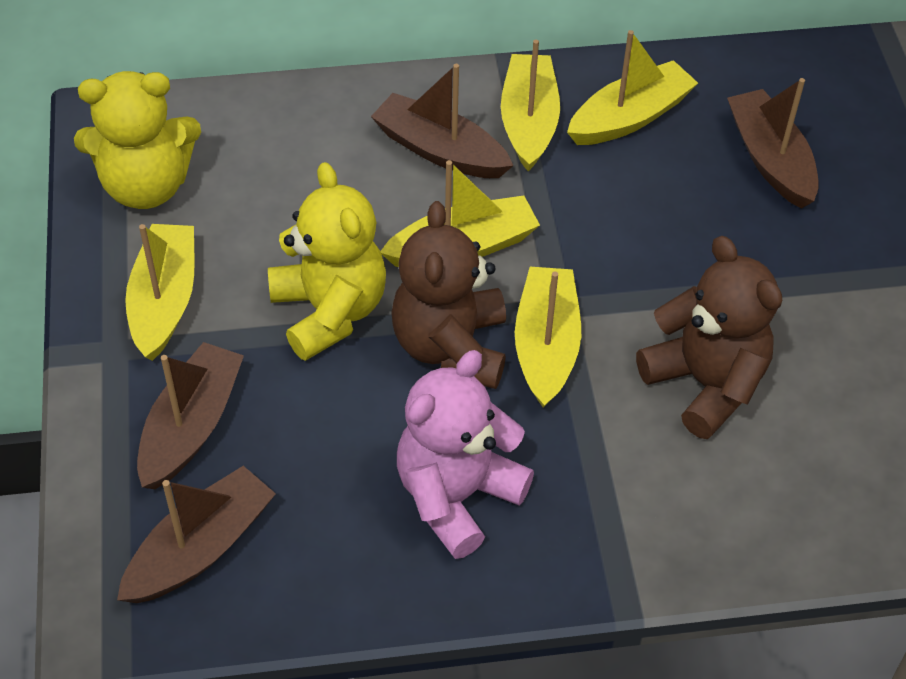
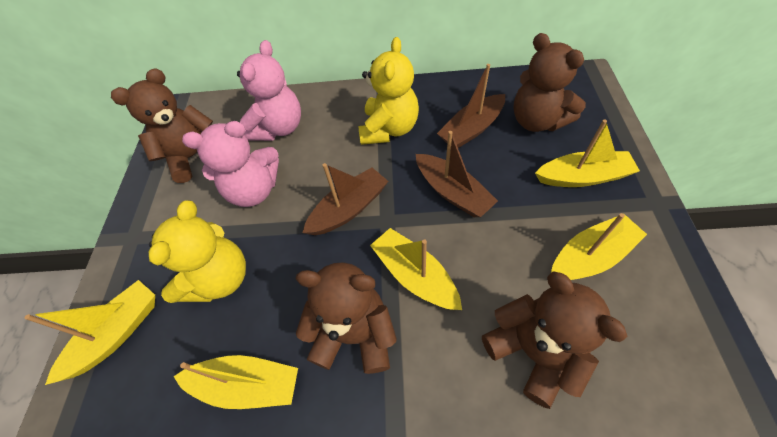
brown boat: 4 -> 3
brown teddy bear: 2 -> 4
pink teddy bear: 1 -> 2

